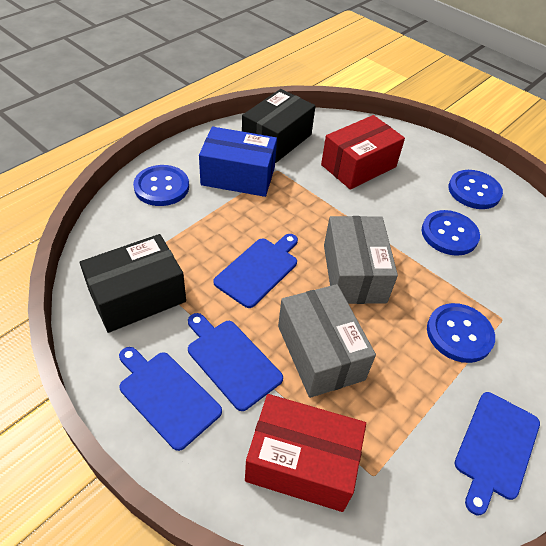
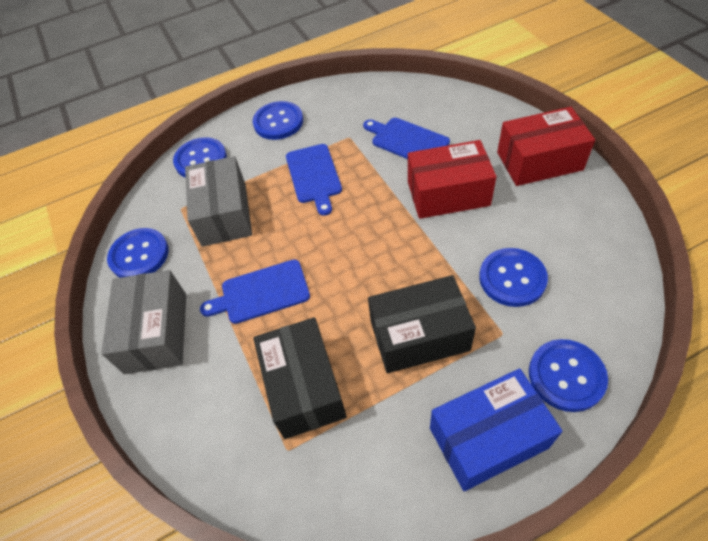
blue button: 4 -> 5
blue cutting board: 4 -> 3

